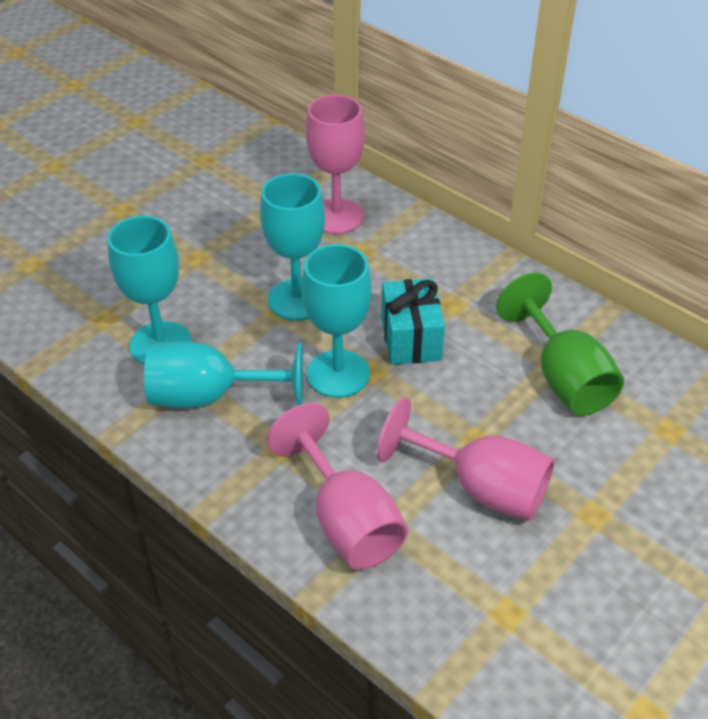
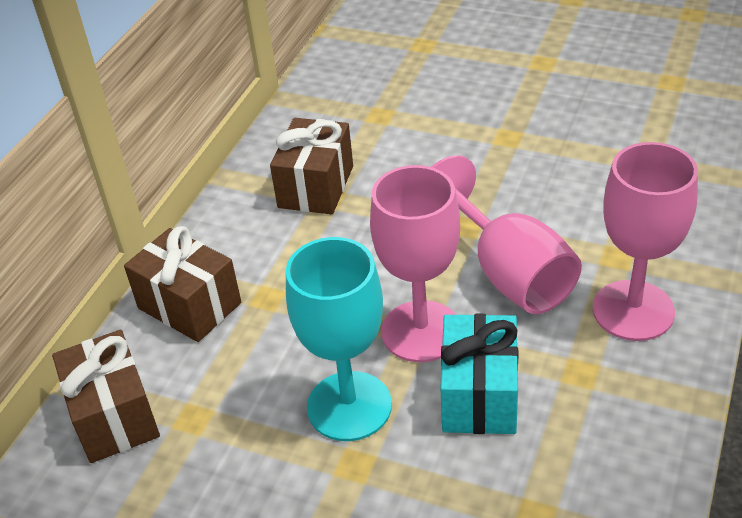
brown gift: 0 -> 3
green goblet: 1 -> 0
turquoise goblet: 4 -> 1

